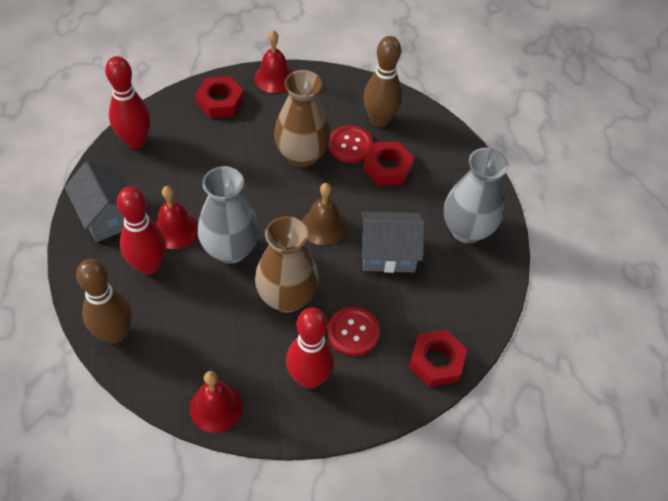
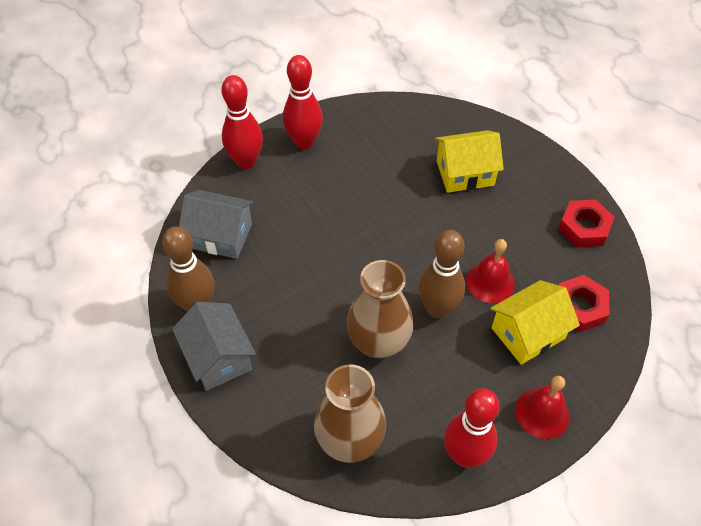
brown bell: 1 -> 0
grey vase: 2 -> 0
red bell: 3 -> 2
red button: 2 -> 0
red nut: 3 -> 2
yellow house: 0 -> 2

